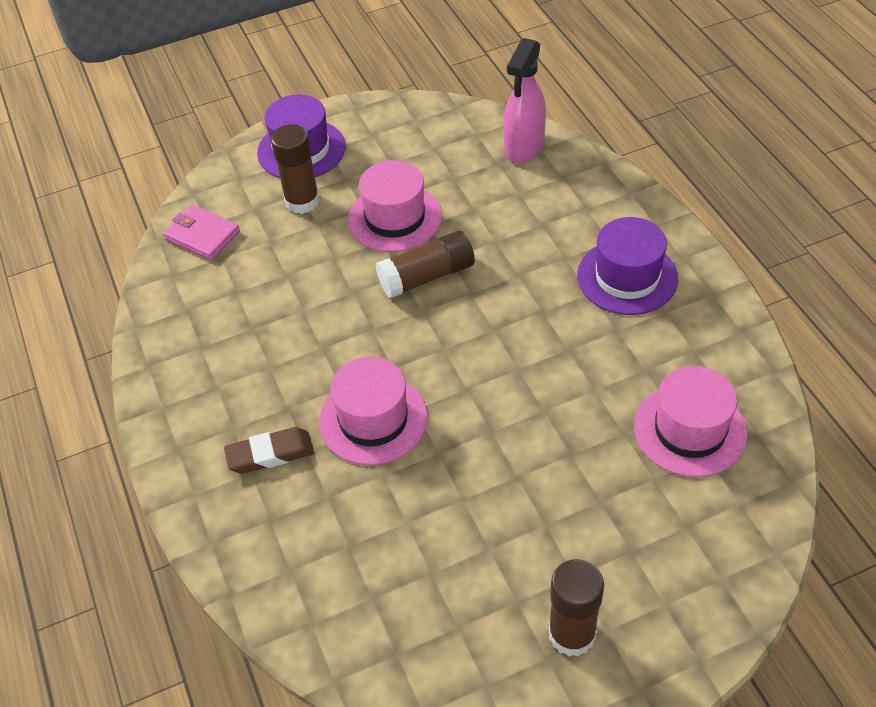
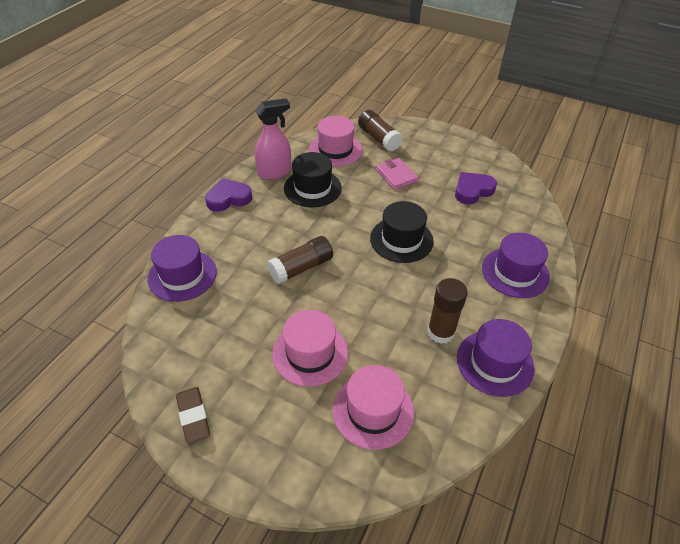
black hat: 0 -> 2
purple hat: 2 -> 3
purple heart: 0 -> 2

